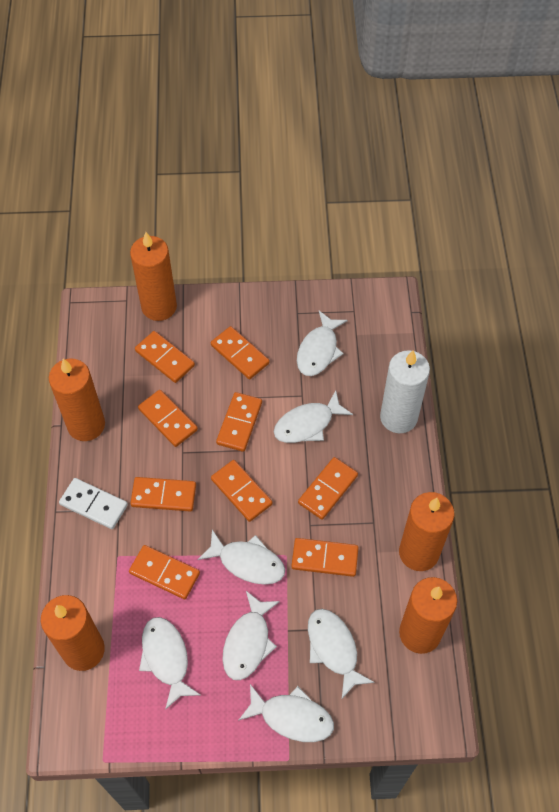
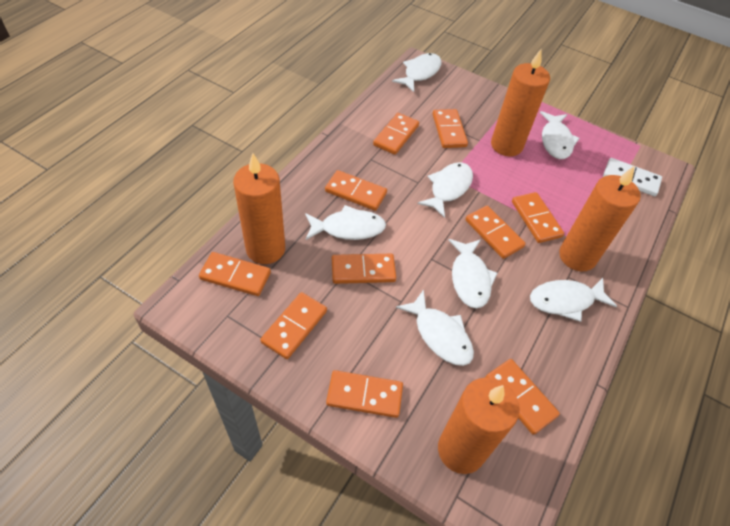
orange candle: 5 -> 4
orange domino: 9 -> 10
white candle: 1 -> 0

